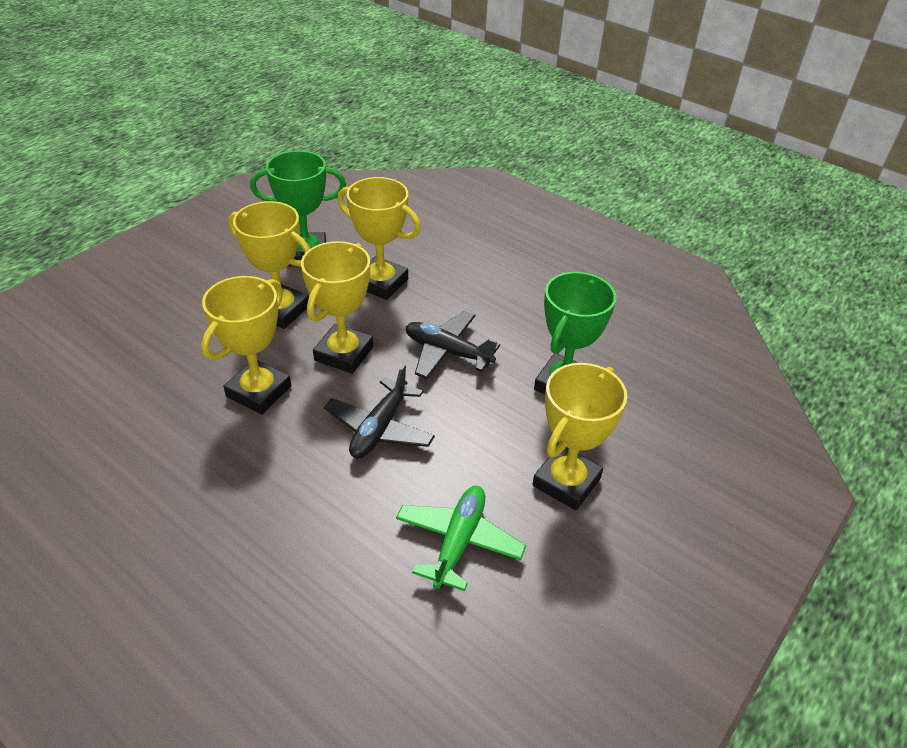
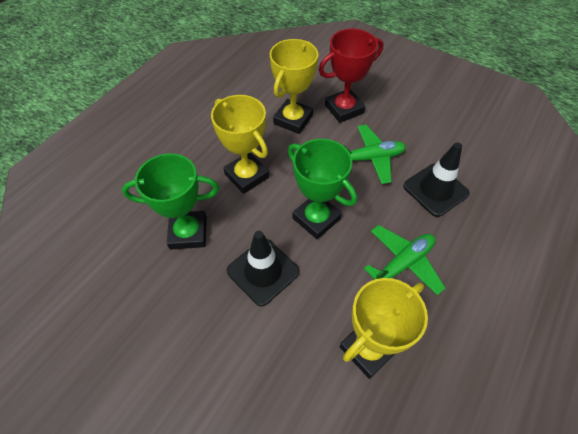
black plane: 2 -> 0
black traffic cone: 0 -> 2
green plane: 1 -> 2
red trophy: 0 -> 1
yellow trophy: 5 -> 3

